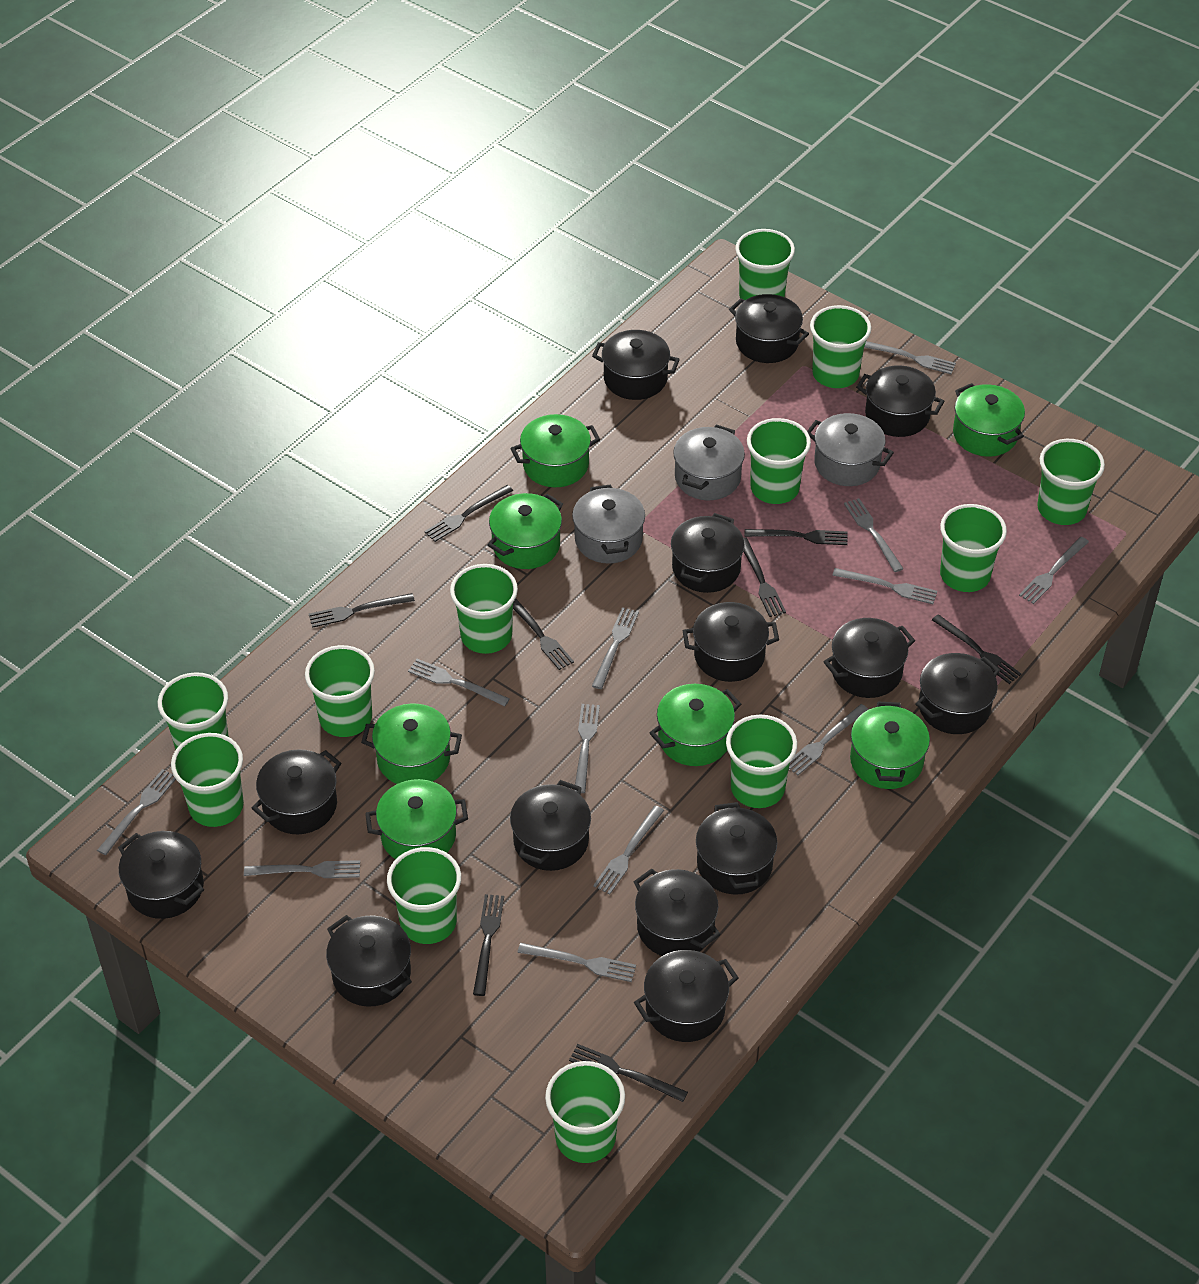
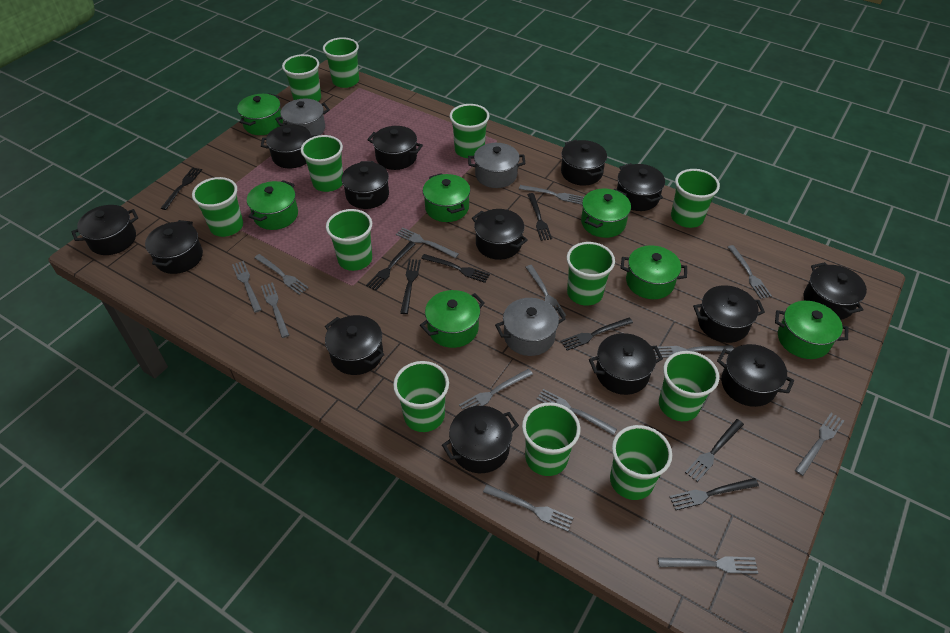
grey fork: 12 -> 13

